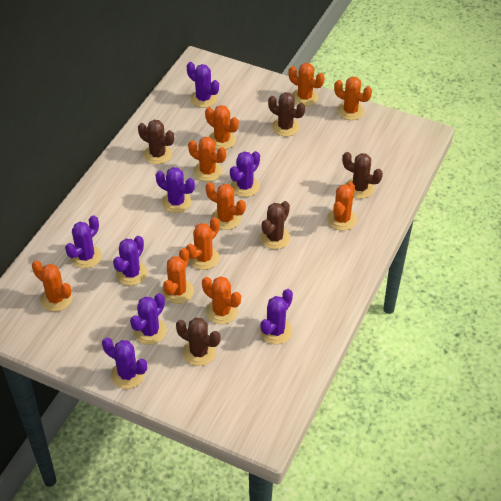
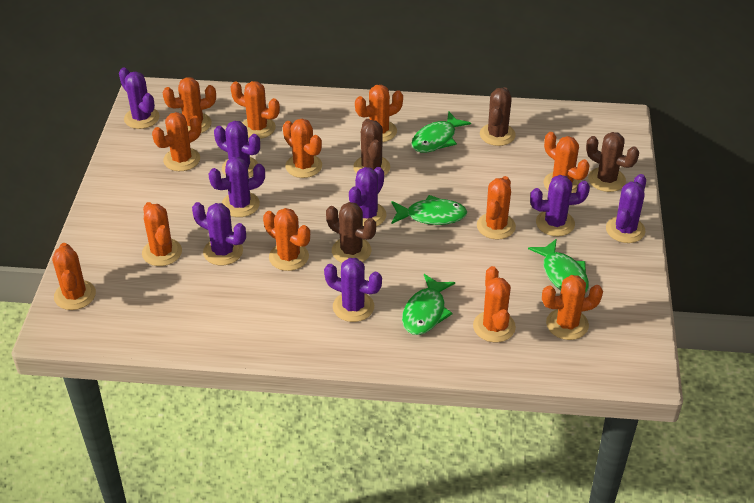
brown cactus: 5 -> 4
green fish: 0 -> 4
orange cactus: 10 -> 12

